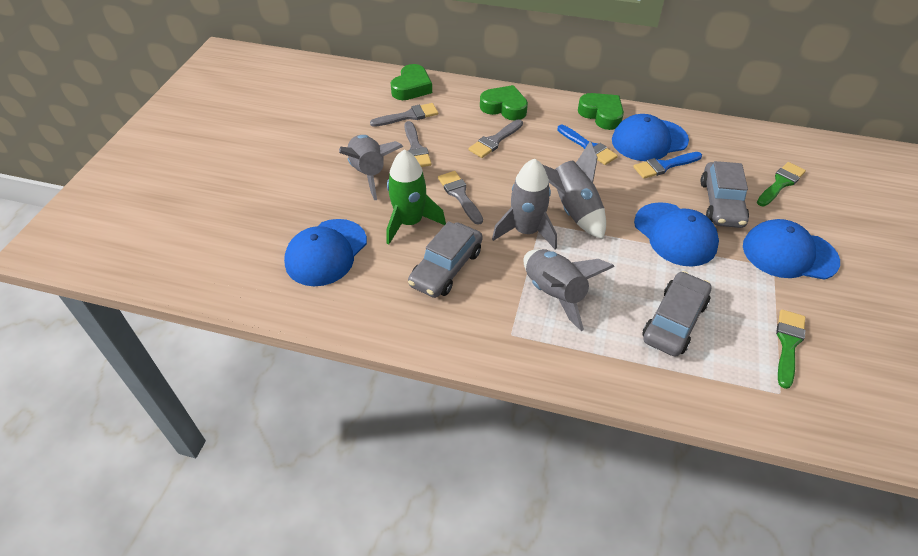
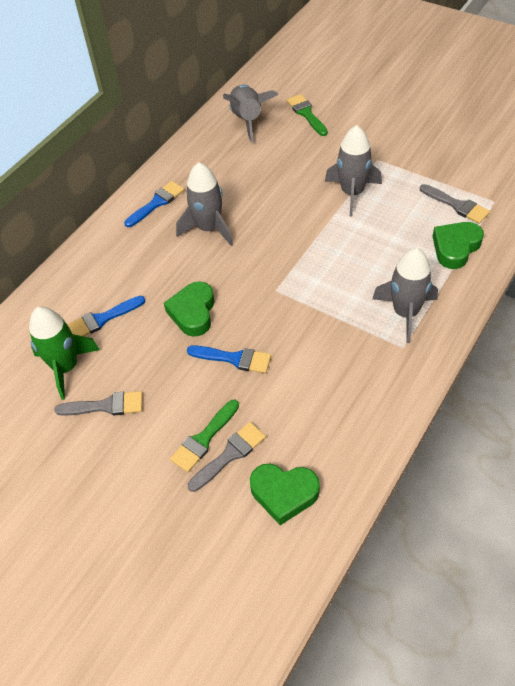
blue brush: 2 -> 3
blue cap: 4 -> 0
grey brush: 4 -> 3
grey car: 3 -> 0

